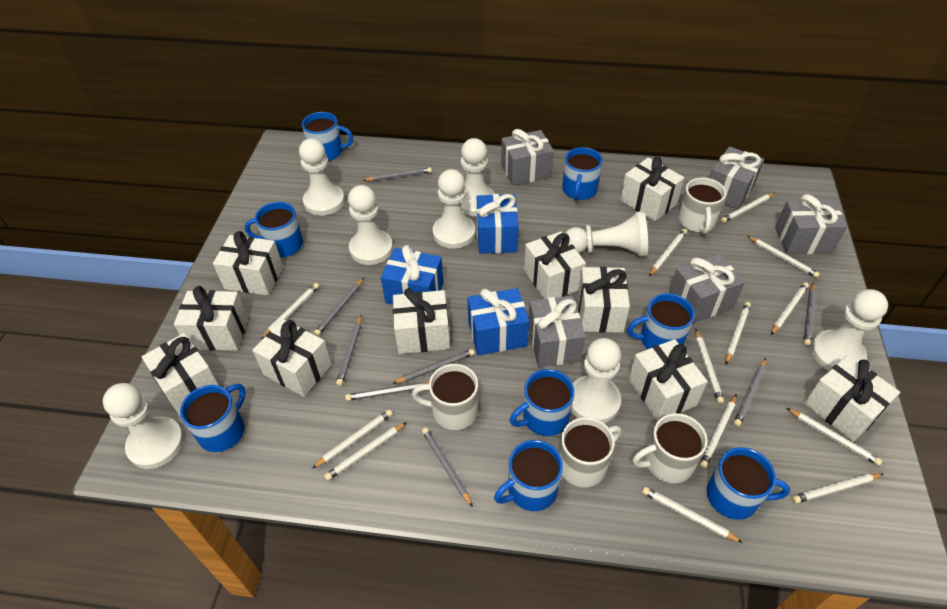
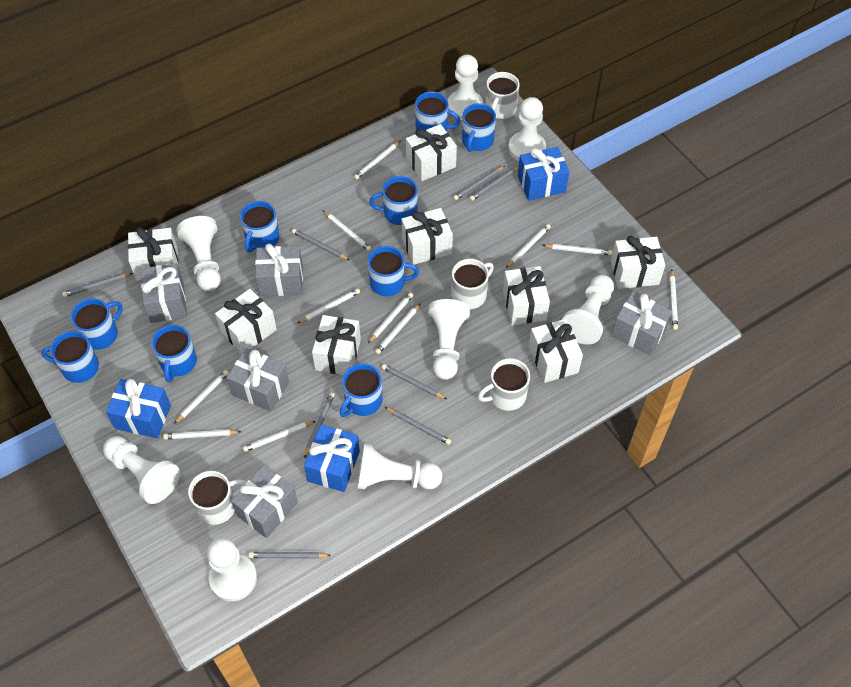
blue mug: 8 -> 9
white gift: 10 -> 8
white pencil: 13 -> 11

